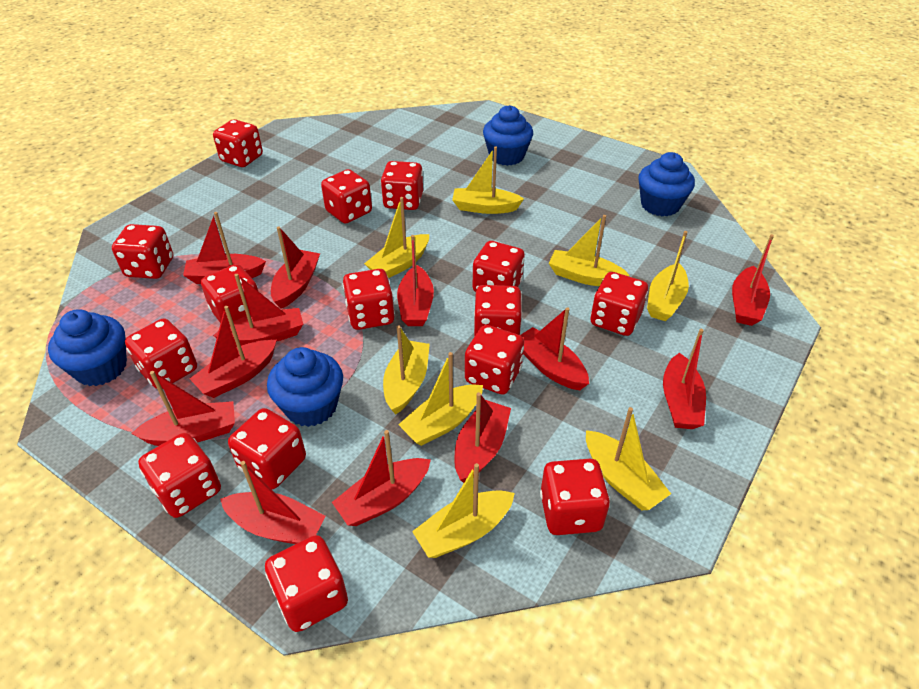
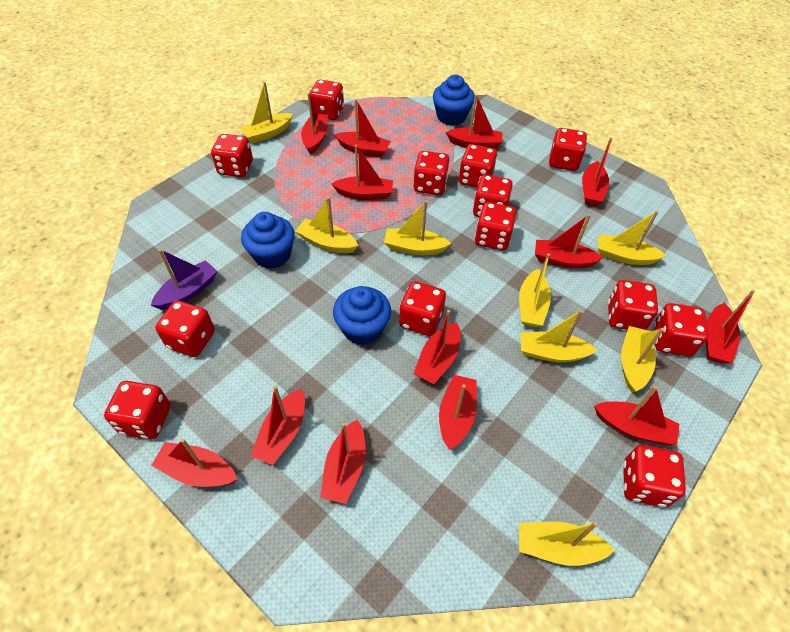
blue cupcake: 4 -> 3
purple boat: 0 -> 1
red boat: 12 -> 13
red dice: 15 -> 13

